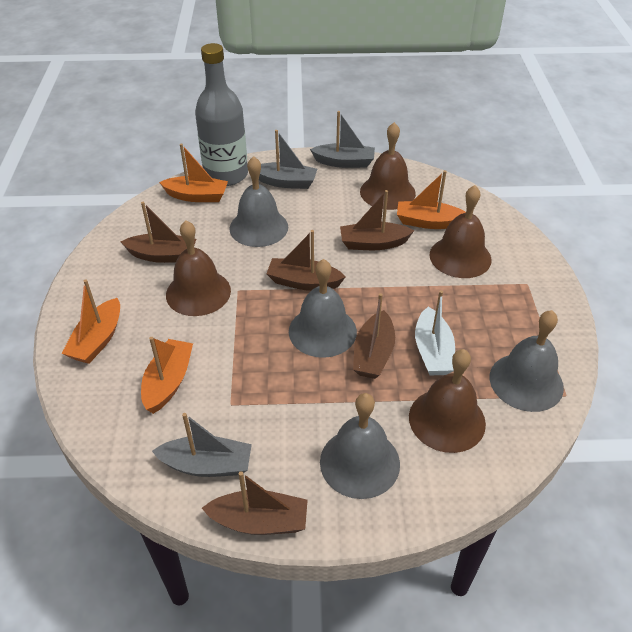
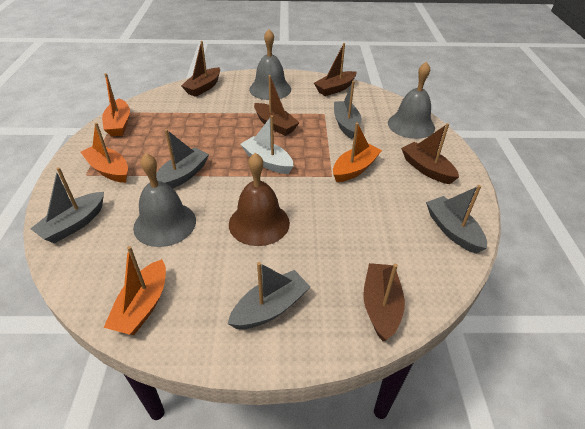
brown bell: 4 -> 1
grey bell: 4 -> 3
grey boat: 3 -> 5
grey bottle: 1 -> 0

